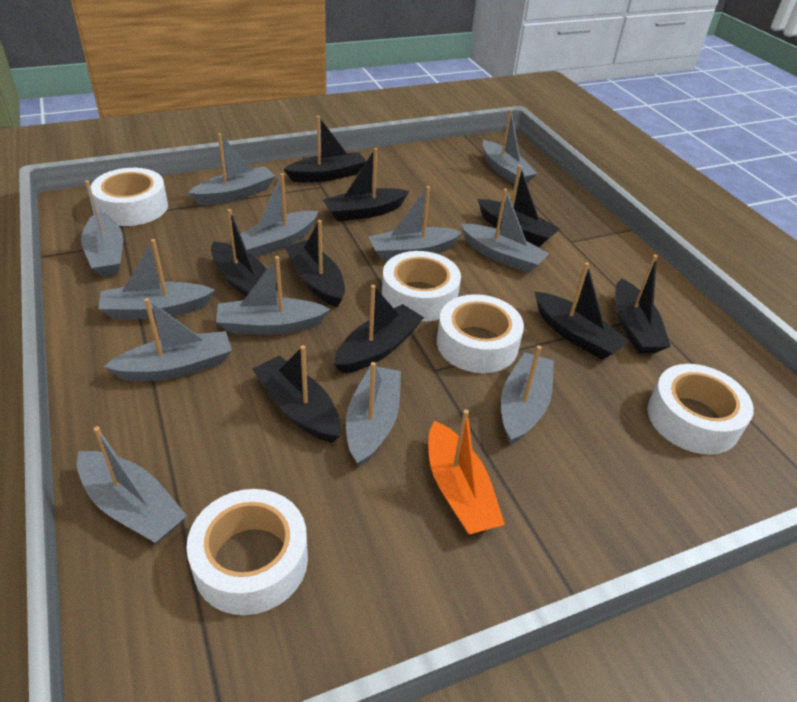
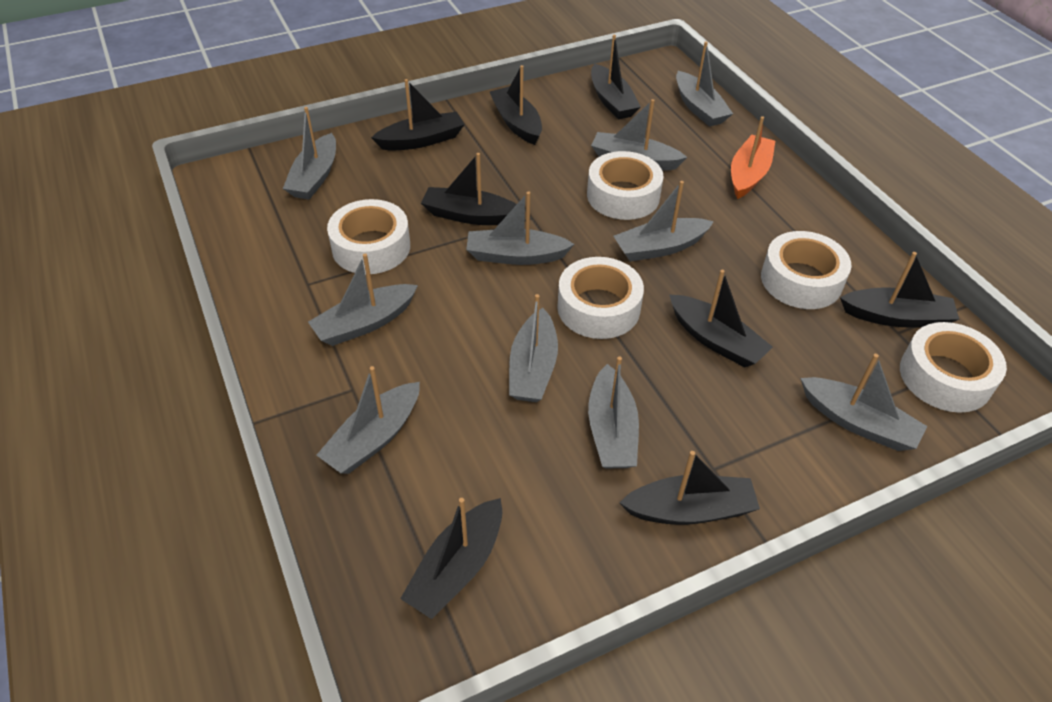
black boat: 9 -> 8
grey boat: 12 -> 10

